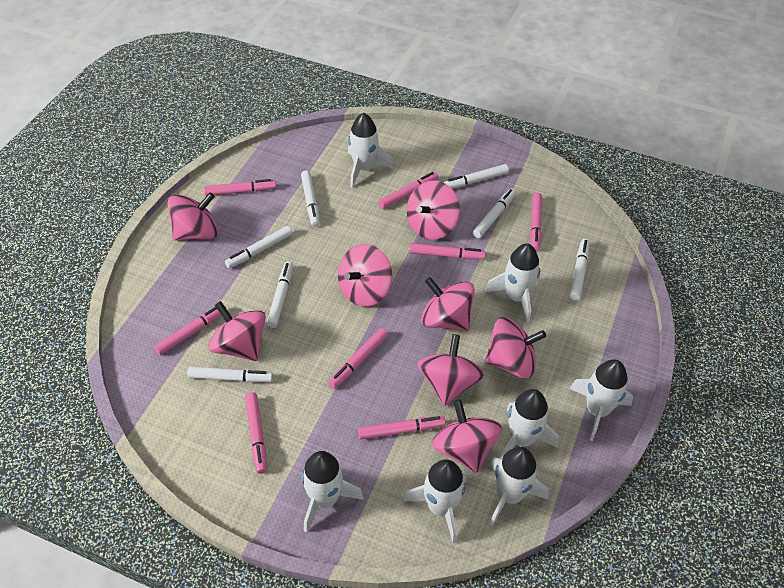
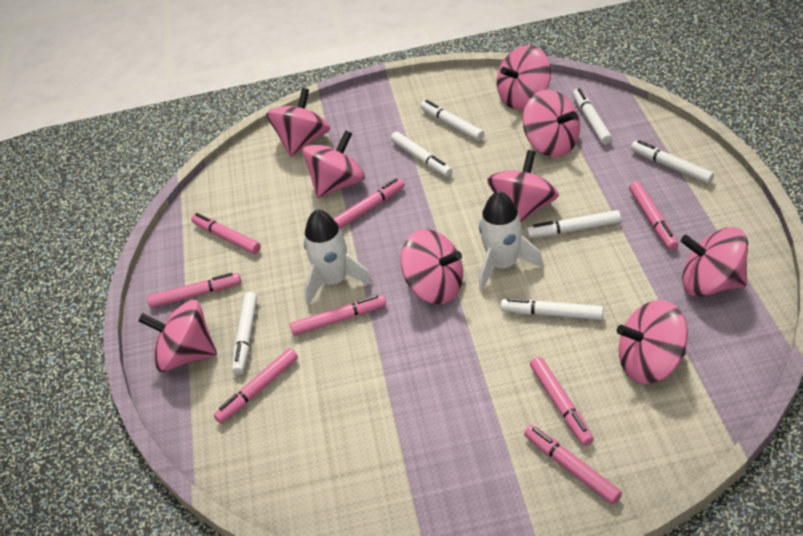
pink spinning top: 8 -> 9
white rocket: 7 -> 2

